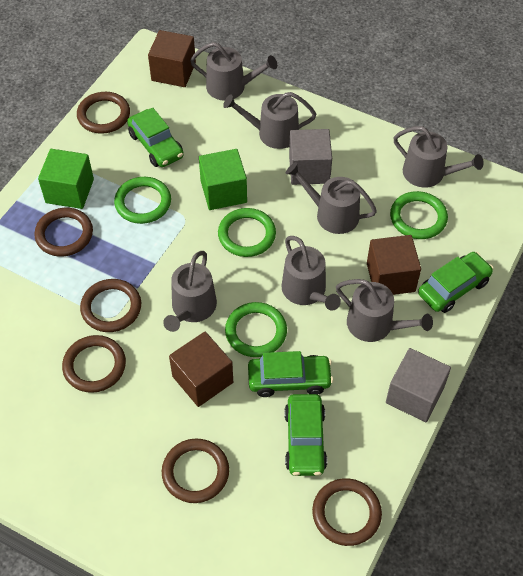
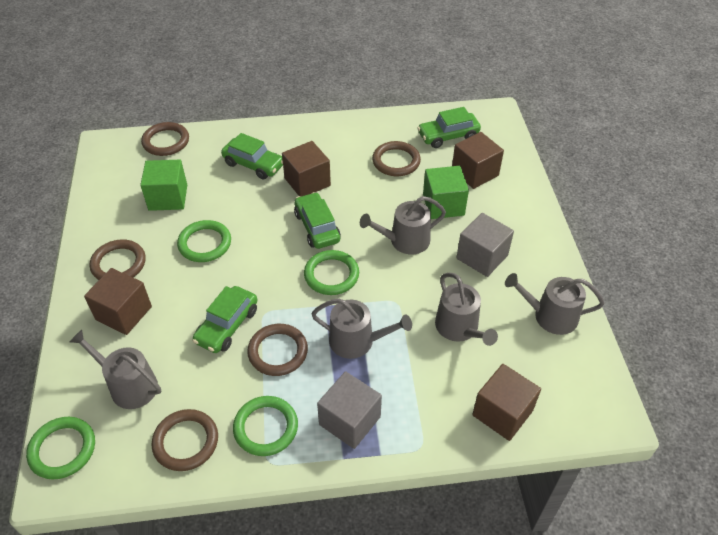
brown cube: 3 -> 4
brown ring: 6 -> 5
grey watering can: 7 -> 5

